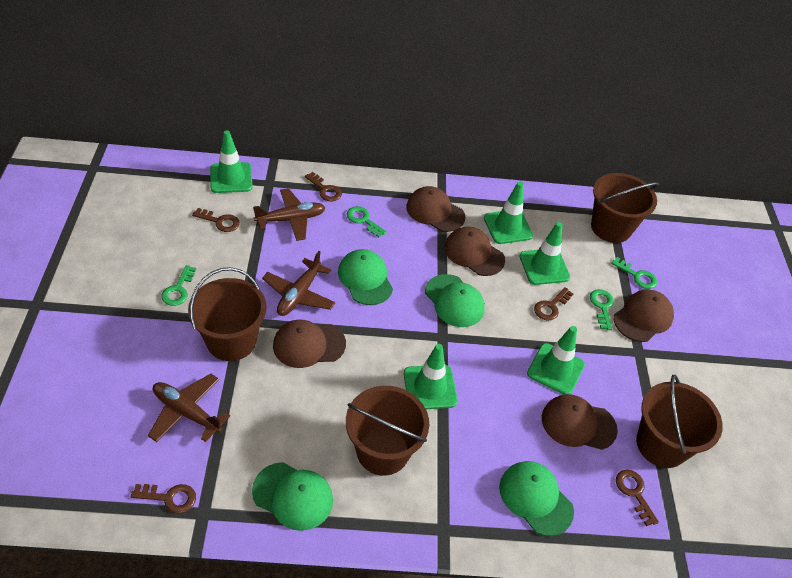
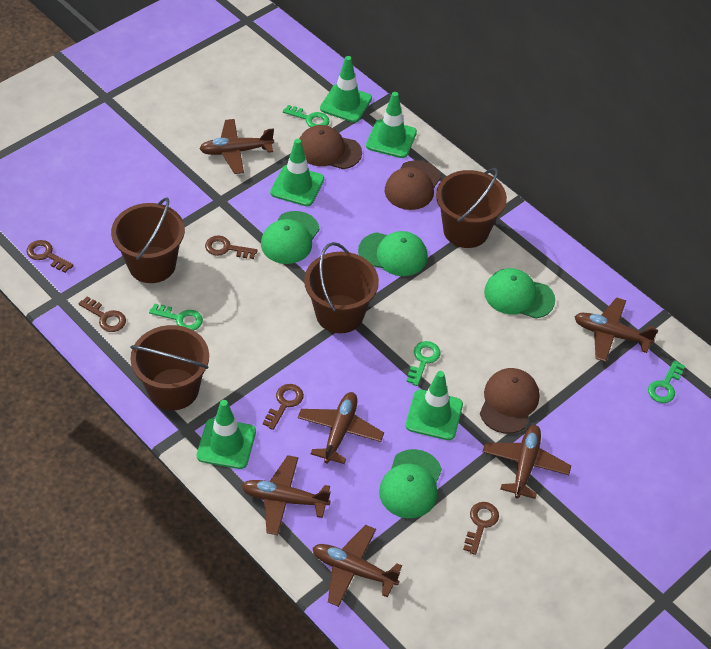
brown cap: 5 -> 3
brown plane: 3 -> 6

